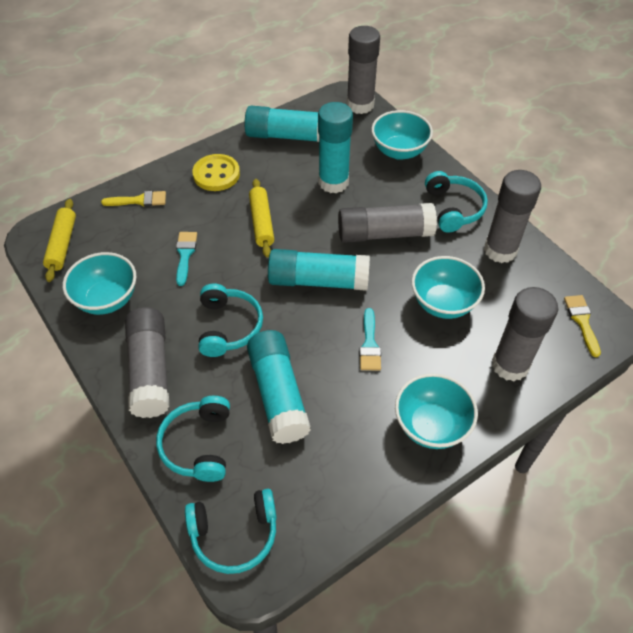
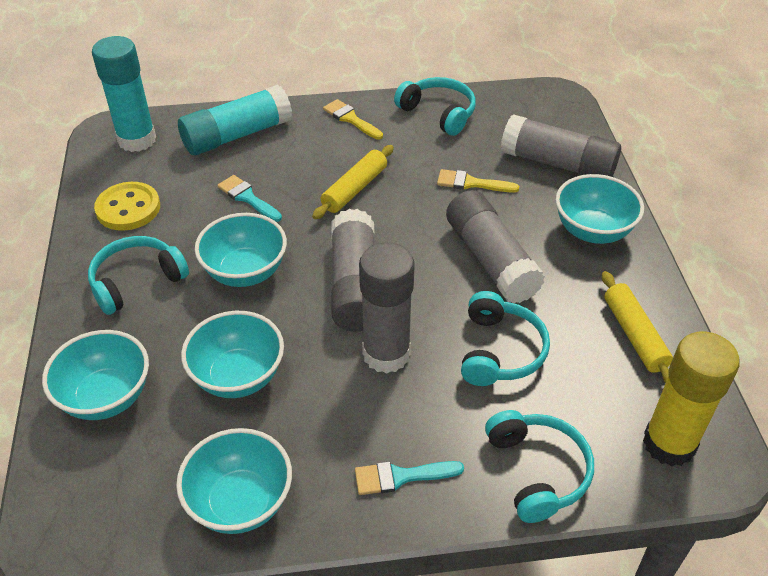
grey glue stick: 5 -> 4
turquoise bowl: 4 -> 5
turquoise glue stick: 4 -> 2
yellow glue stick: 0 -> 1

